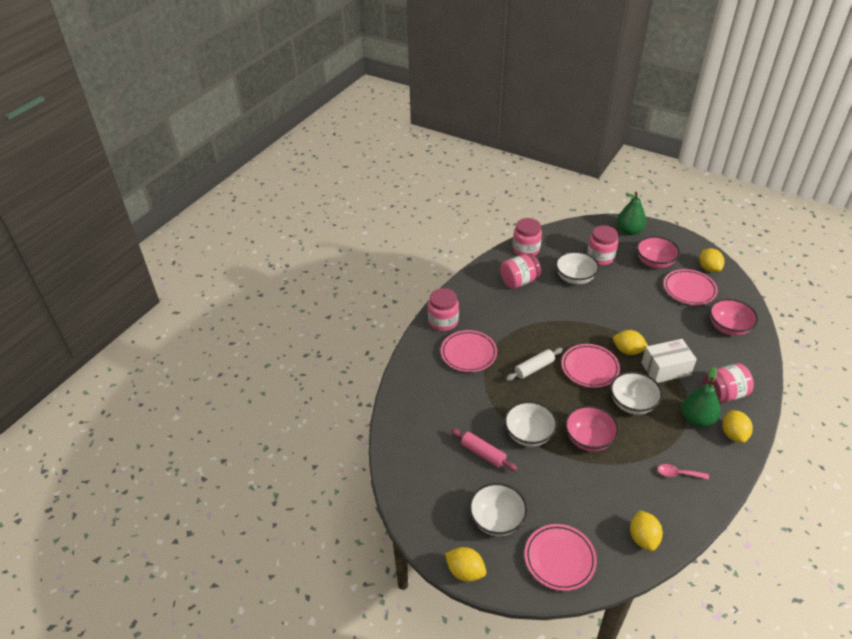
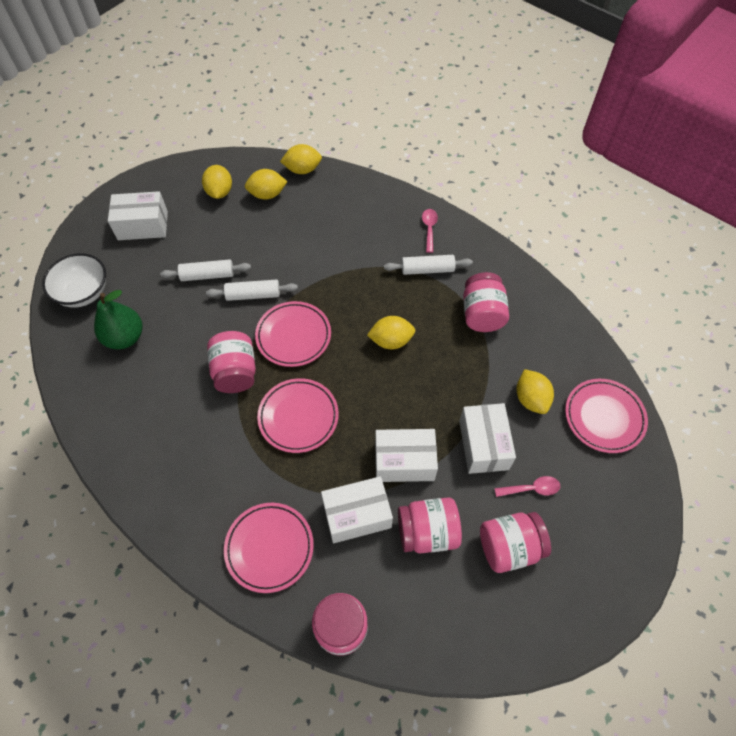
green pear: 2 -> 1
pink bowl: 3 -> 0
pink rolling pin: 1 -> 0
pink spoon: 1 -> 2
white bowl: 4 -> 1
white box: 1 -> 4
white rolling pin: 1 -> 3

